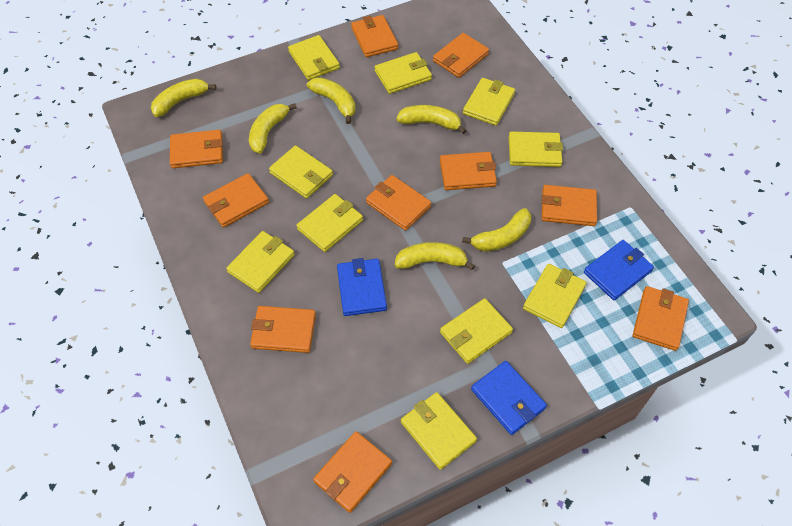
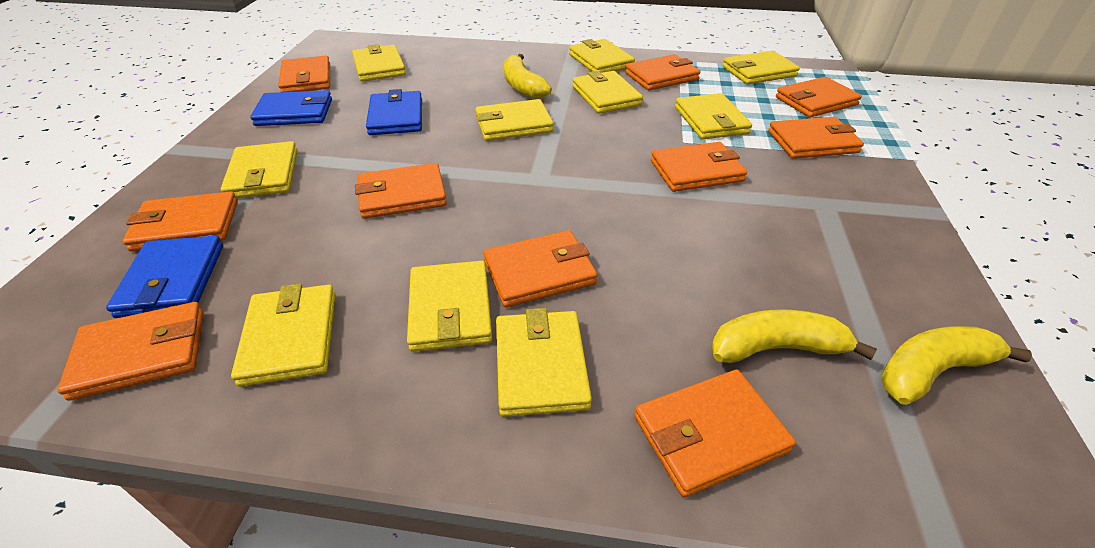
yellow banana: 6 -> 3

